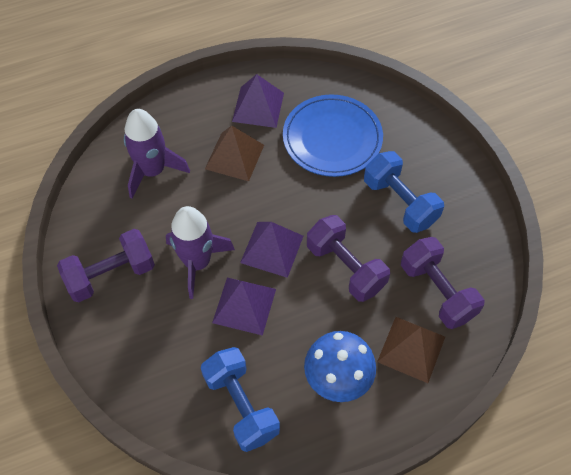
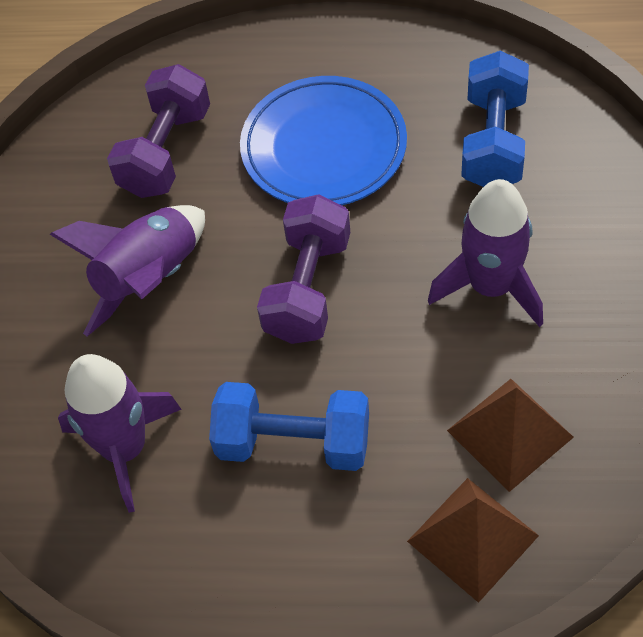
blue mushroom: 1 -> 0
purple dumbbell: 3 -> 2
purple pyramid: 3 -> 0
purple rocket: 2 -> 3

